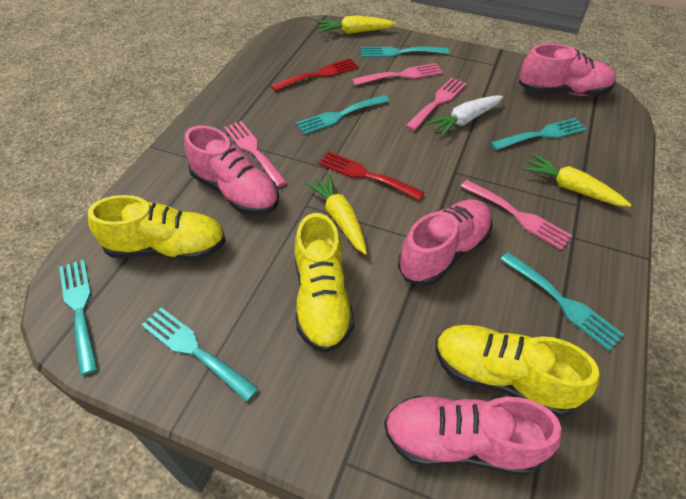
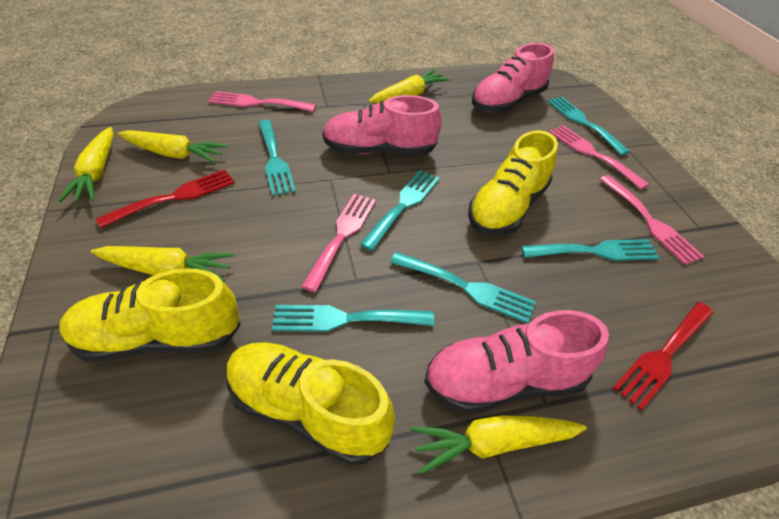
pink shoe: 4 -> 3
white carrot: 1 -> 0
yellow carrot: 3 -> 5

